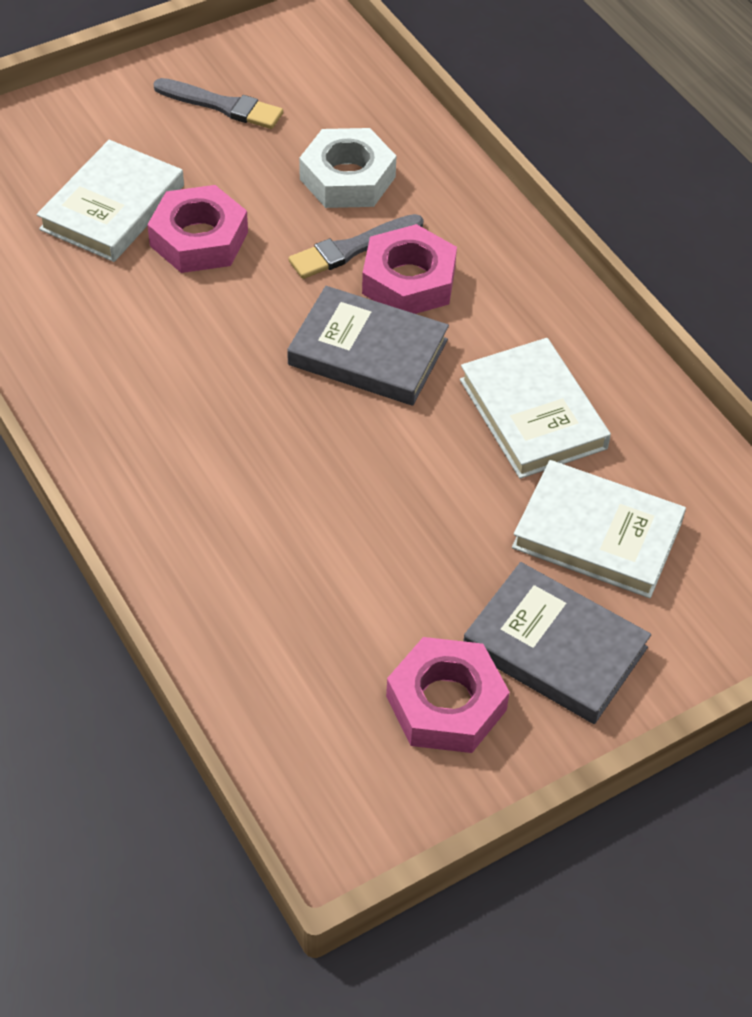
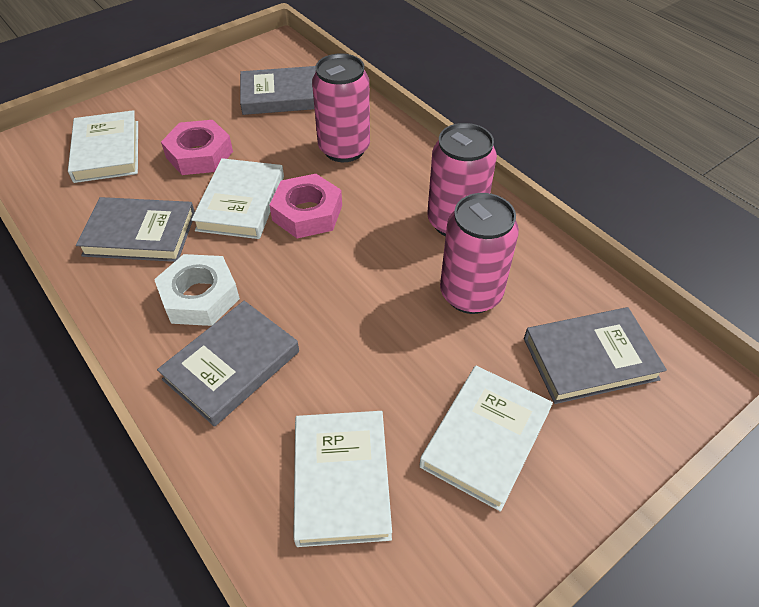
grey book: 2 -> 4
grey brush: 2 -> 0
pink can: 0 -> 3
pink nut: 3 -> 2
white book: 3 -> 4

